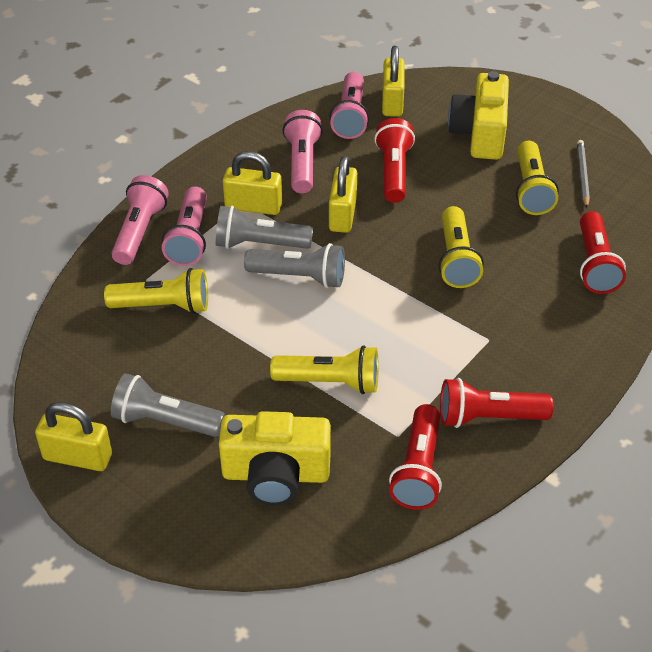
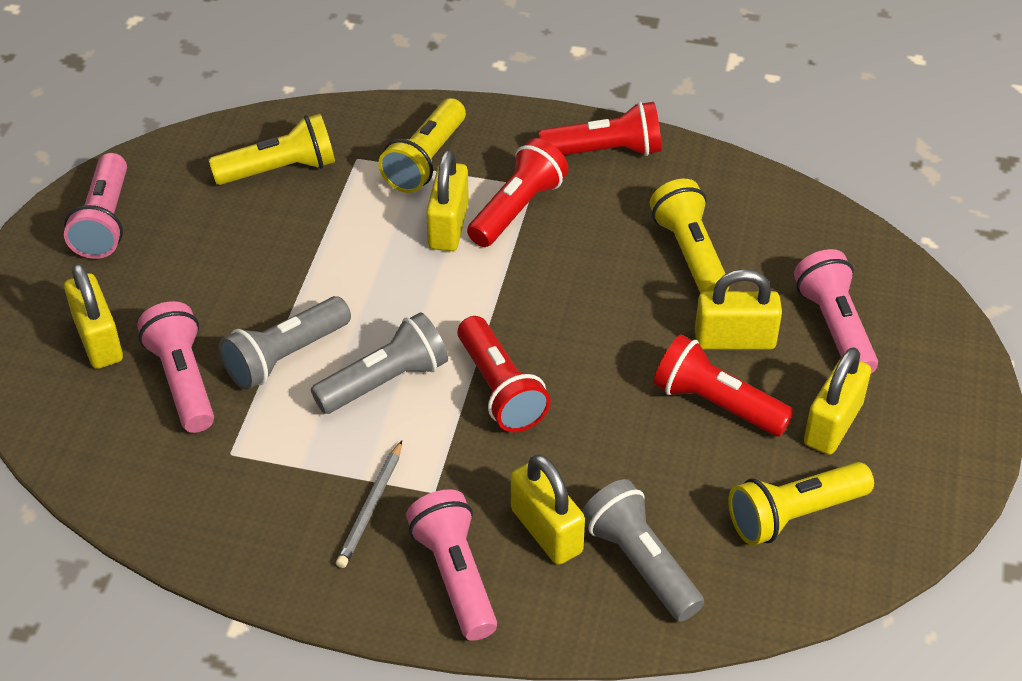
yellow camera: 2 -> 0
yellow padlock: 4 -> 5

